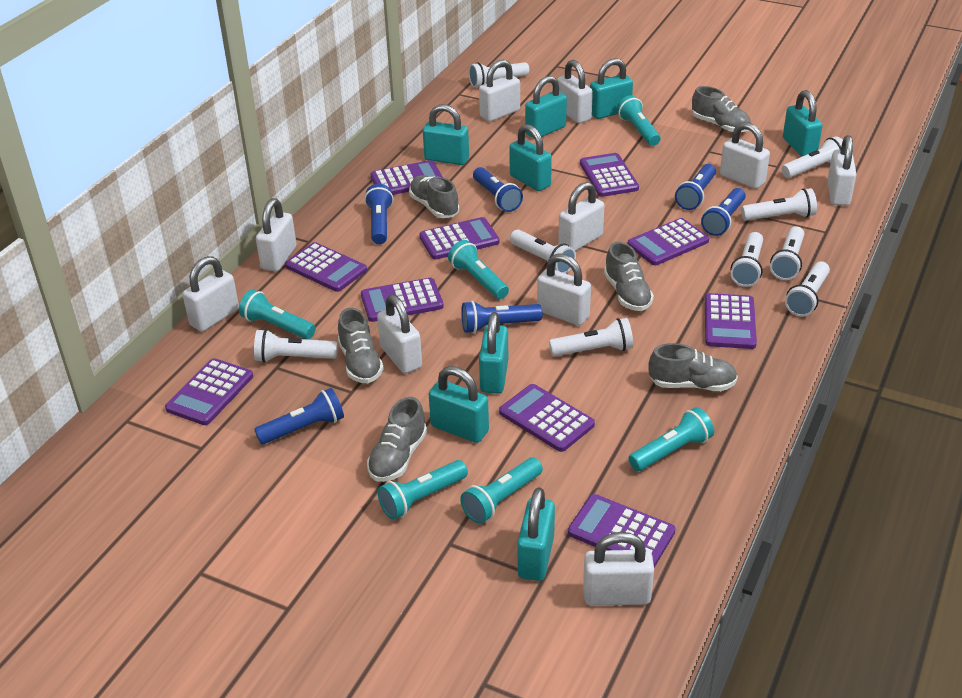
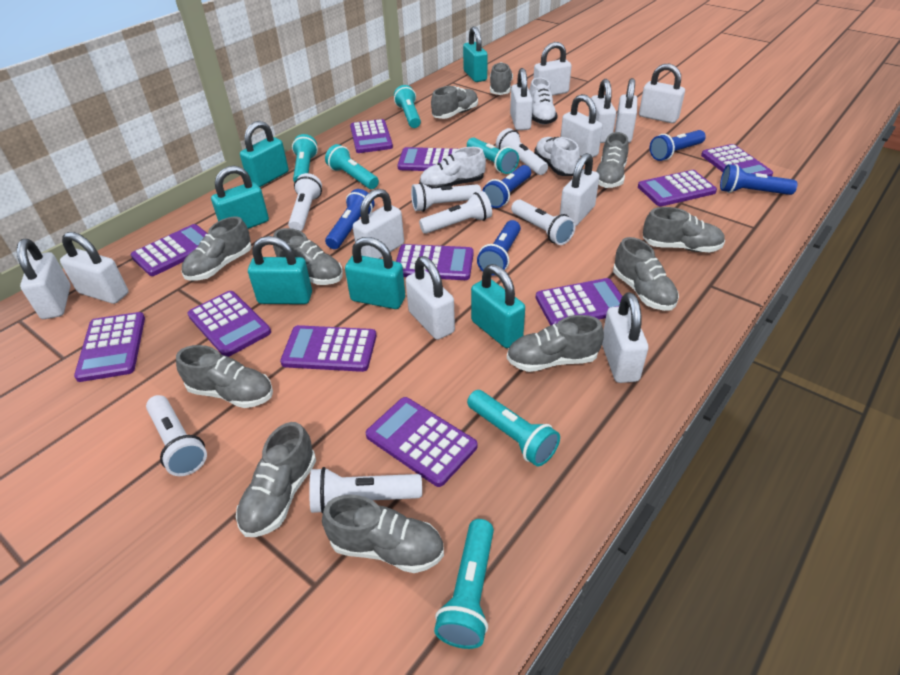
blue flashlight: 6 -> 5
grey shoe: 6 -> 11
purple calculator: 10 -> 11
turquoise padlock: 8 -> 6
white flashlight: 9 -> 7
white padlock: 10 -> 12
white shoe: 0 -> 3

